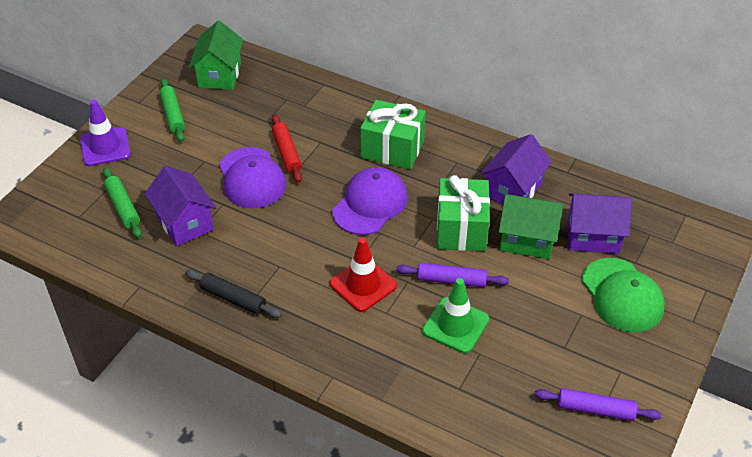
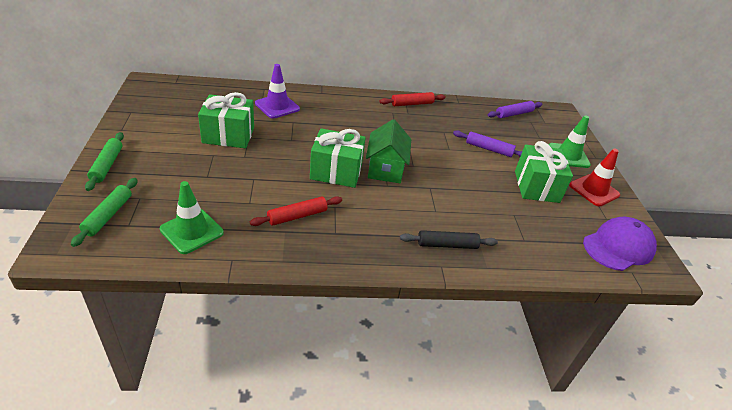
green cap: 1 -> 0
green gift: 2 -> 3
green house: 2 -> 1
green traffic cone: 1 -> 2
purple cap: 2 -> 1
purple house: 3 -> 0
red rolling pin: 1 -> 2

